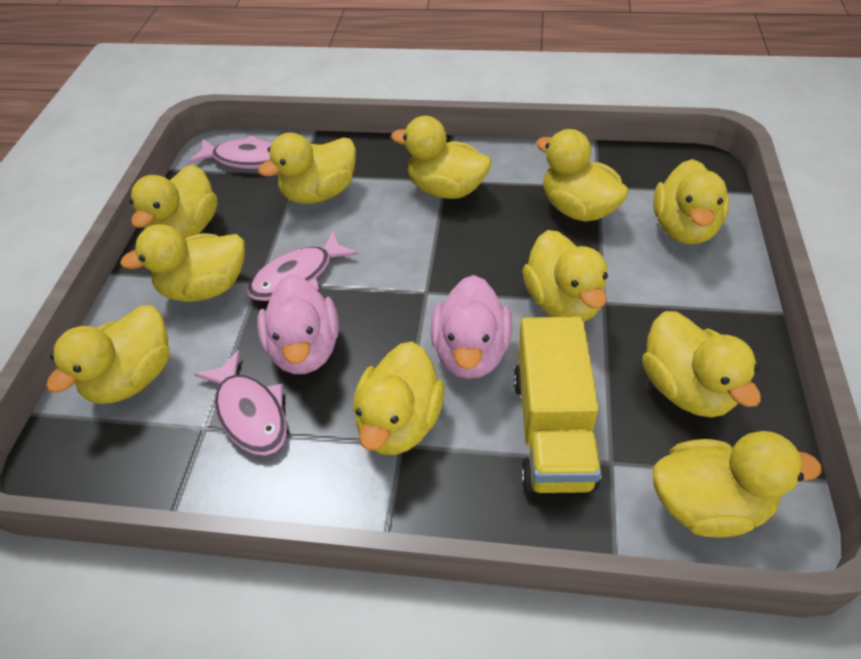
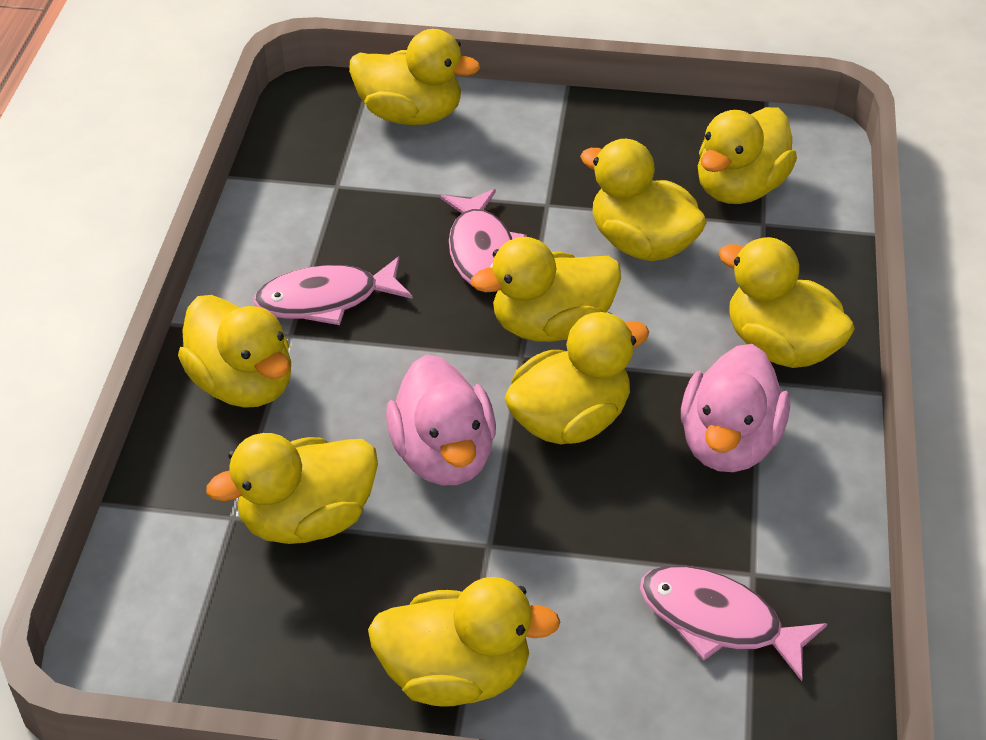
yellow duck: 11 -> 9
yellow truck: 1 -> 0

